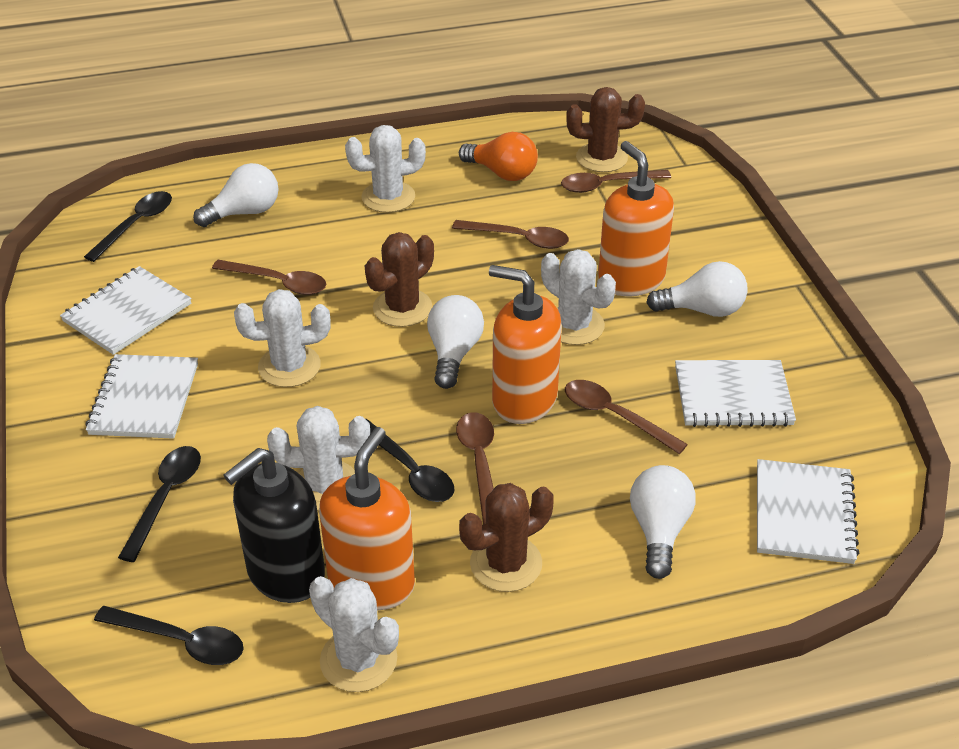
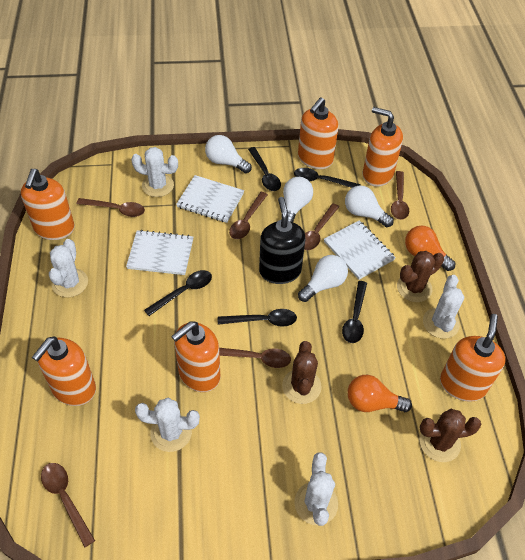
black spoon: 4 -> 5
brown spoon: 5 -> 6
orange light bulb: 1 -> 2
orange soap dispenser: 3 -> 6
white notebook: 4 -> 3

